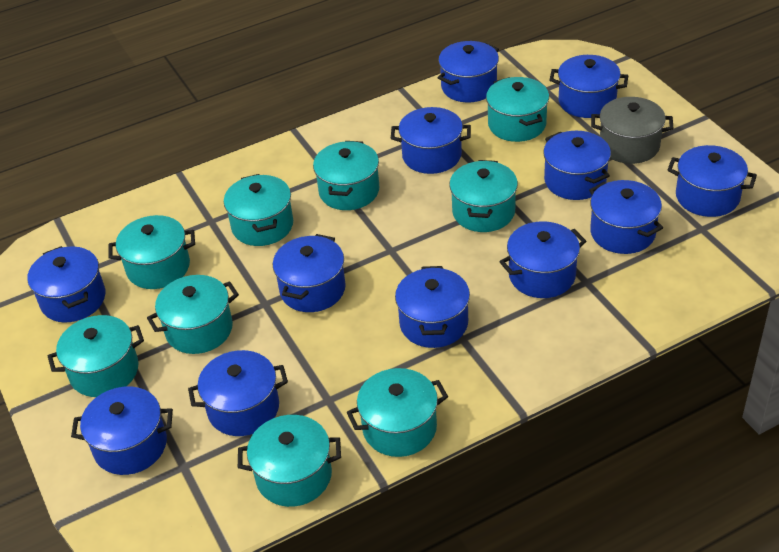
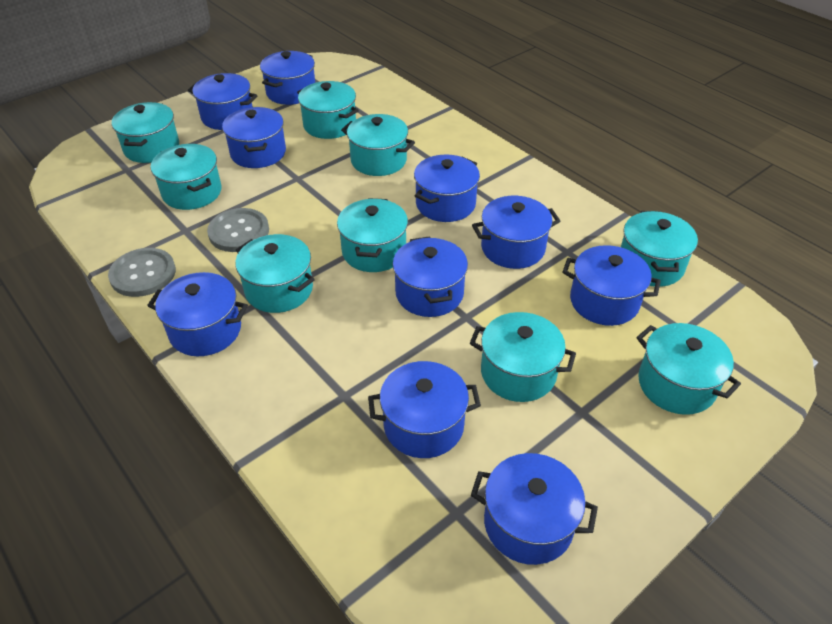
blue pot: 12 -> 10
grey button: 0 -> 2
grey pot: 1 -> 0

